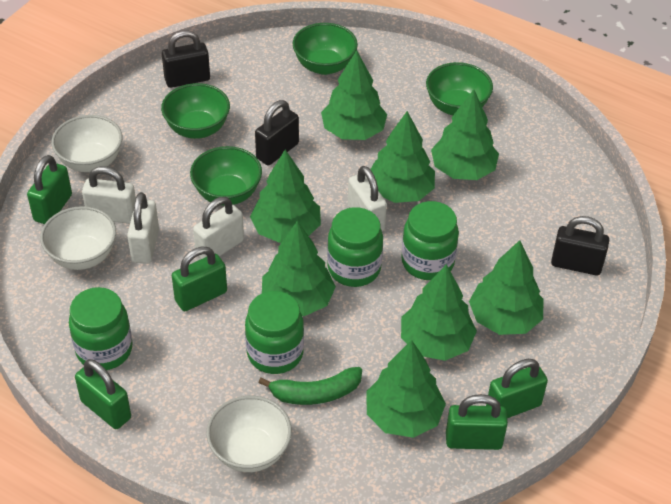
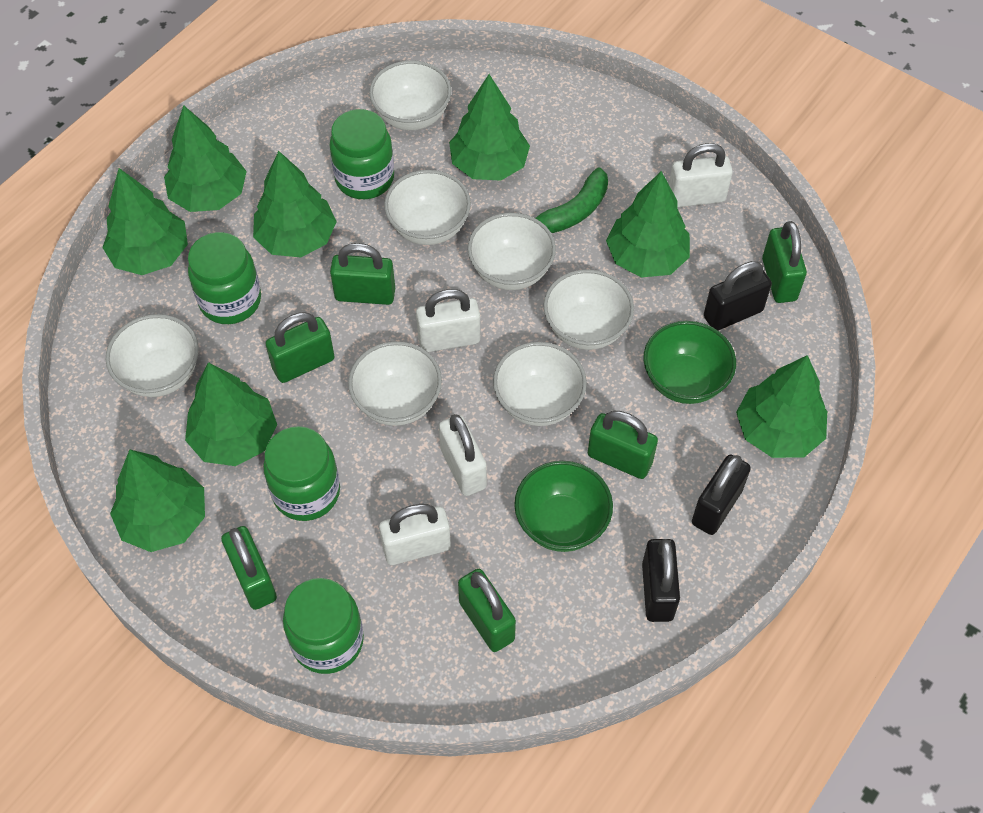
green bowl: 4 -> 2
green padlock: 5 -> 6
white bowl: 3 -> 7

